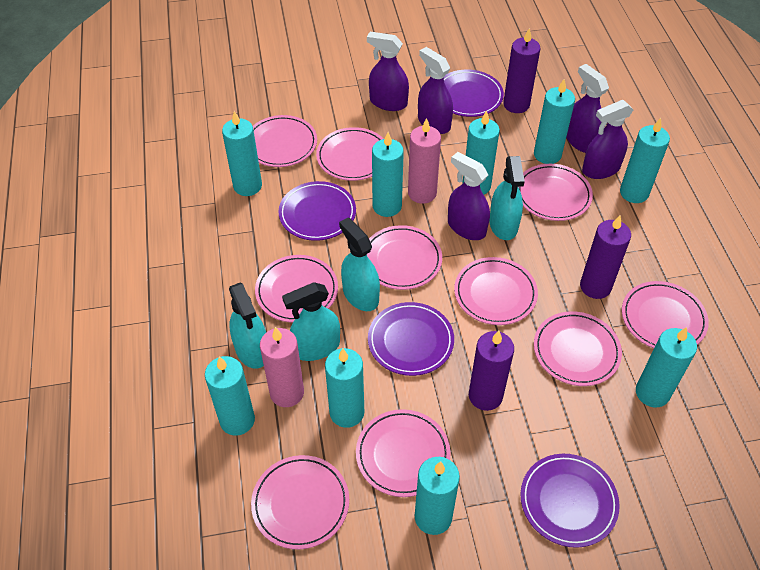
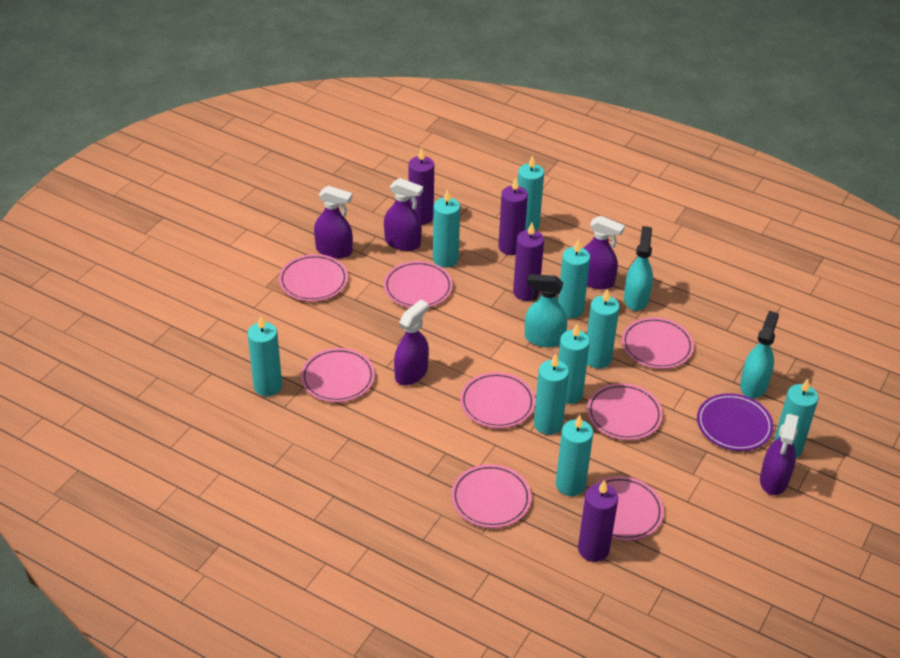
pink candle: 2 -> 0
pink plate: 10 -> 8
purple candle: 3 -> 4
purple plate: 4 -> 1
turquoise spray bottle: 4 -> 3

